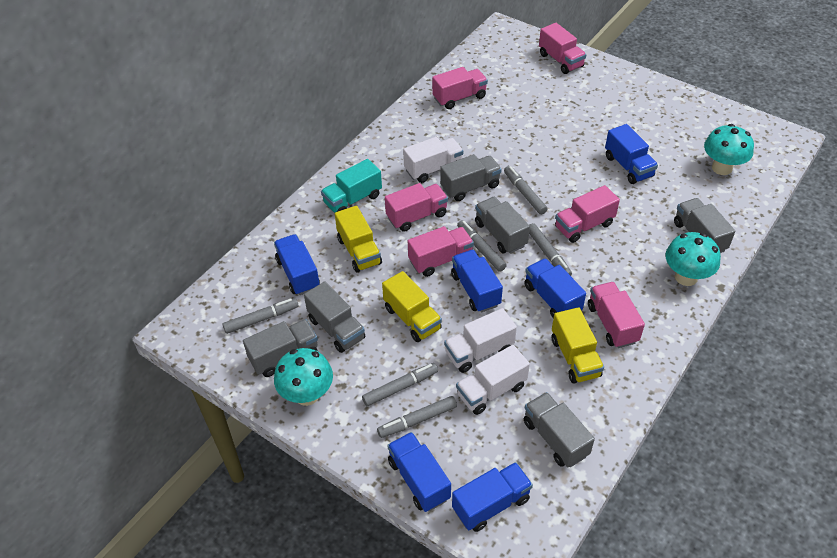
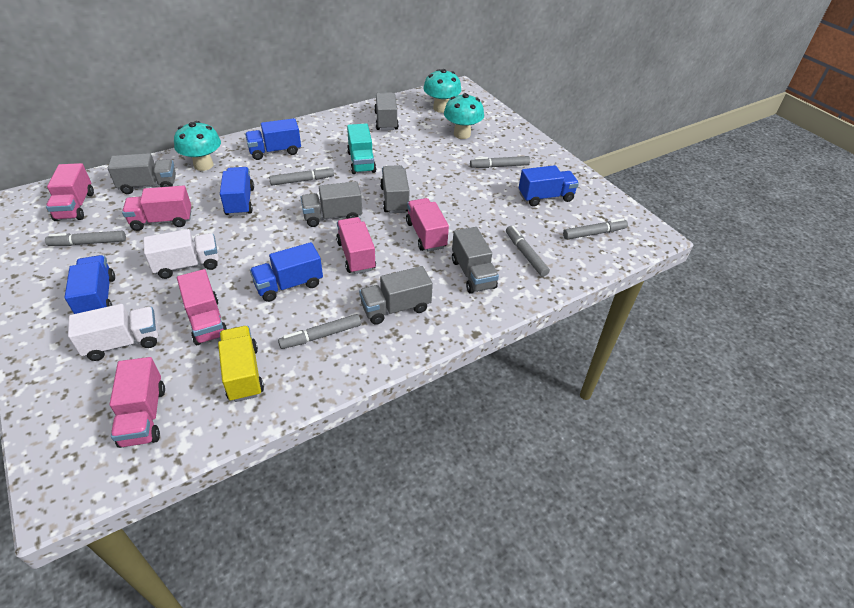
blue truck: 6 -> 5
white truck: 3 -> 2
yellow truck: 3 -> 1

